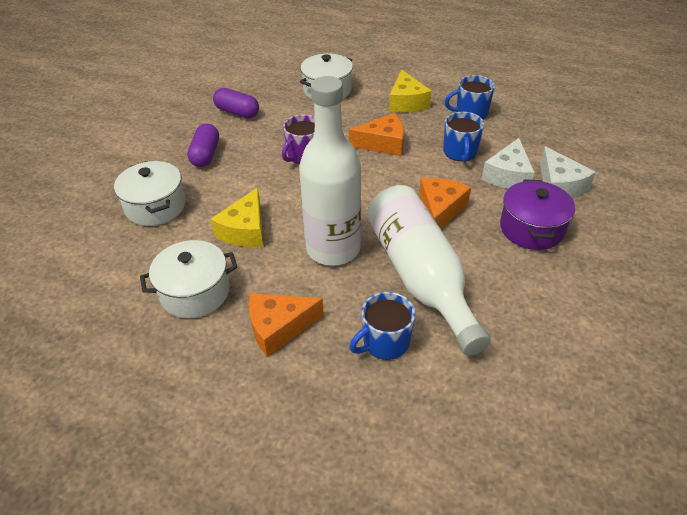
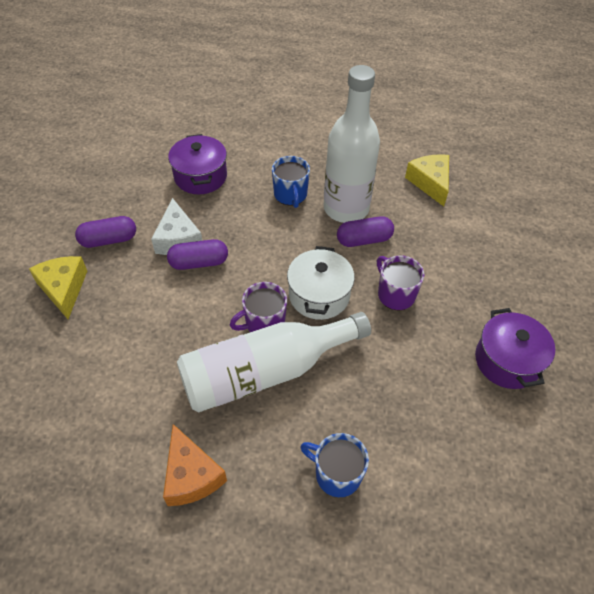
blue mug: 3 -> 2
orange cheese: 3 -> 1
purple capsule: 2 -> 3
purple mug: 1 -> 2
purple pot: 1 -> 2
white cheese: 2 -> 1
white pot: 3 -> 1

